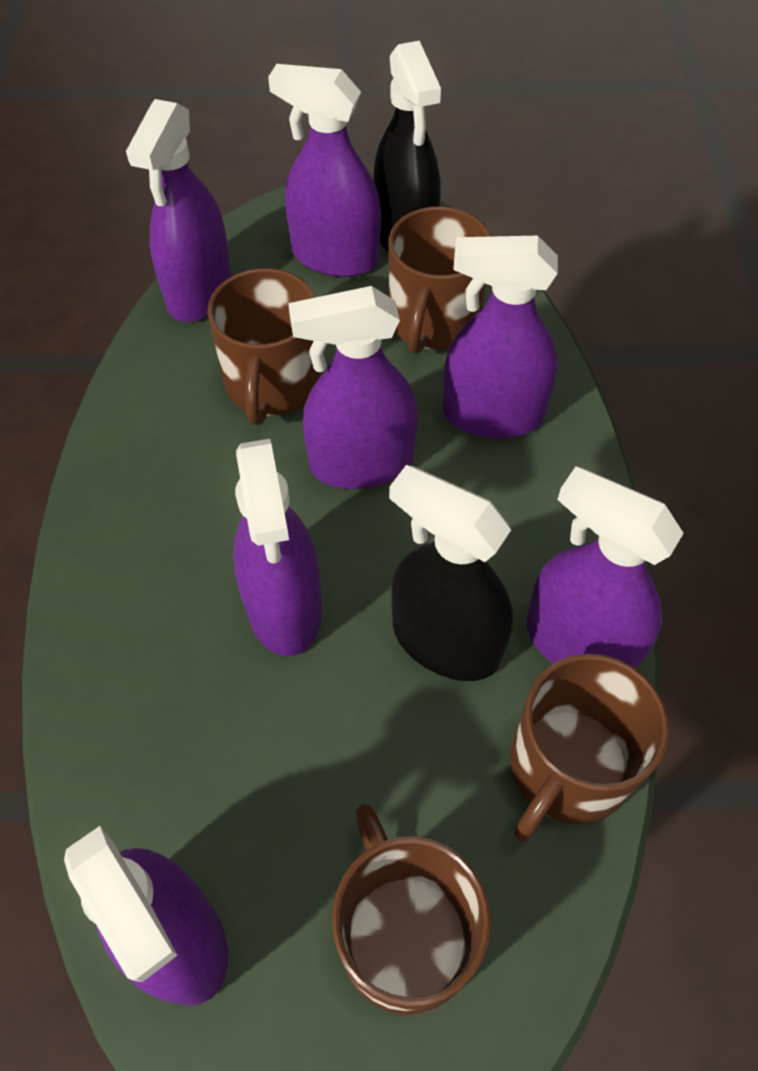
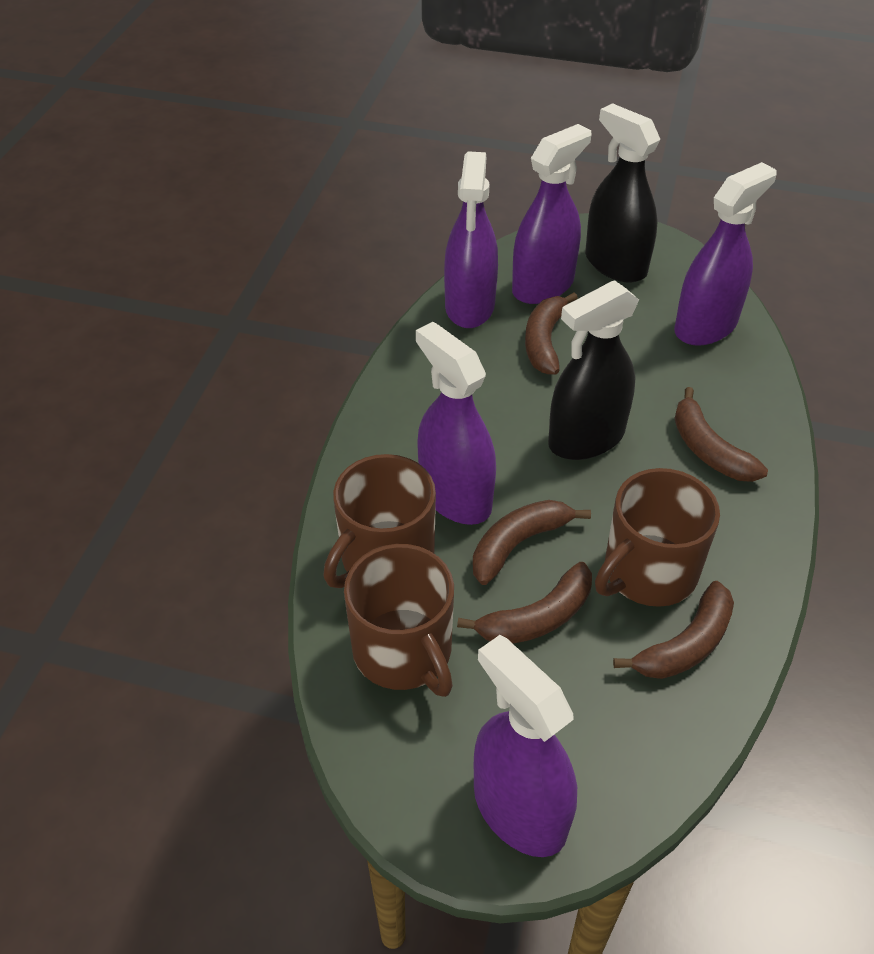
brown banana: 0 -> 5
brown mug: 4 -> 3
purple spray bottle: 7 -> 5

